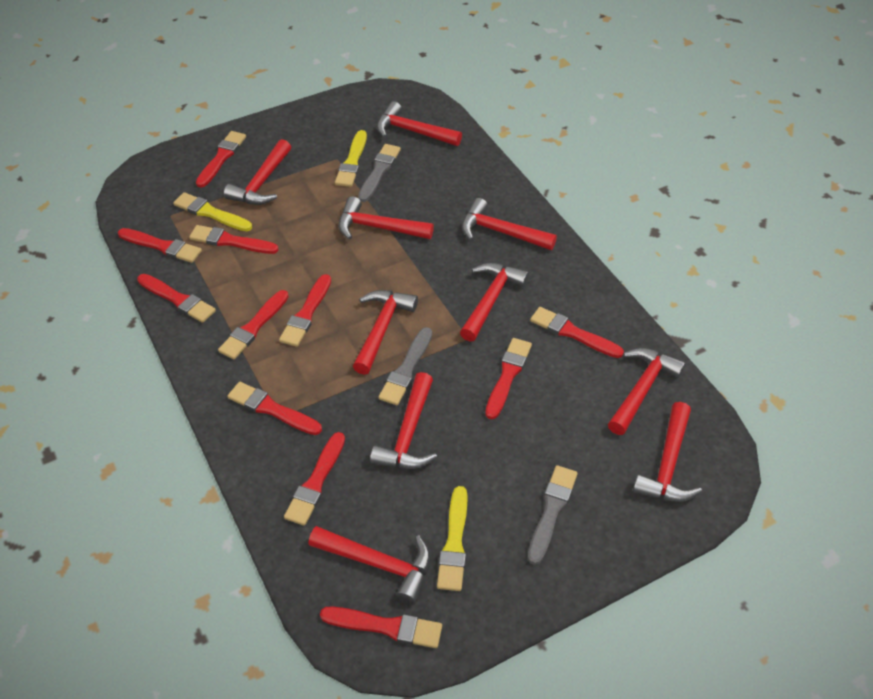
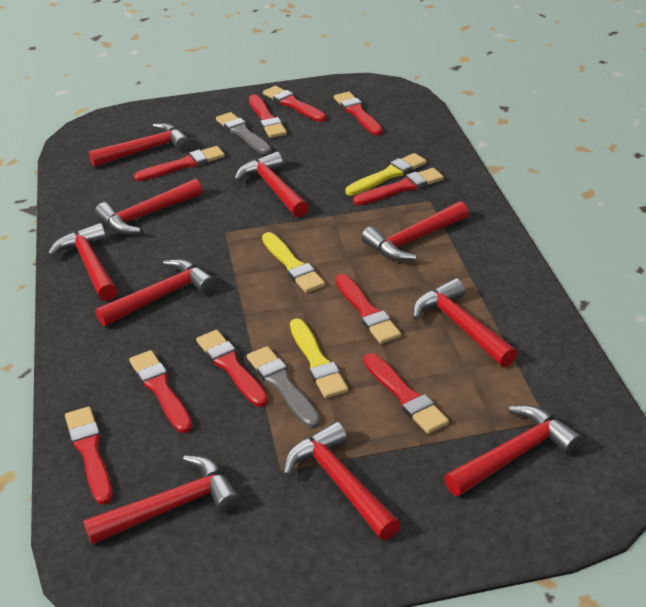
grey brush: 3 -> 2
red brush: 11 -> 10

